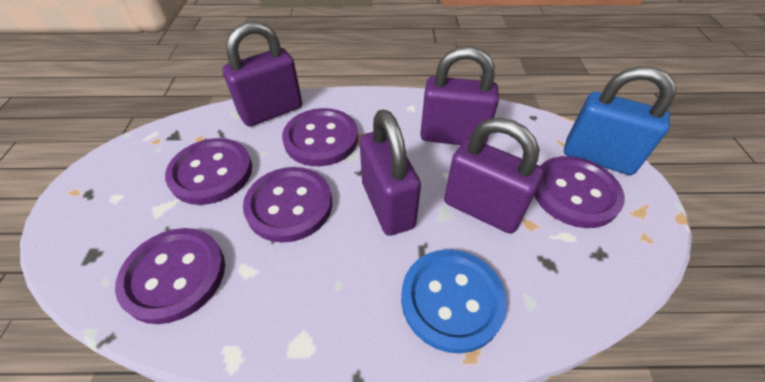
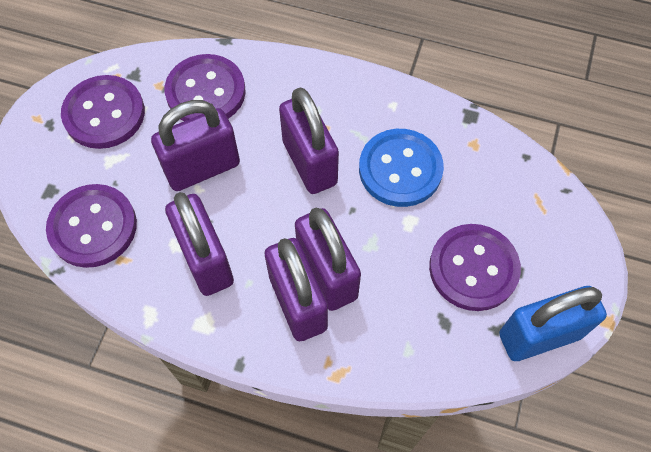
purple button: 5 -> 4
purple padlock: 4 -> 5

